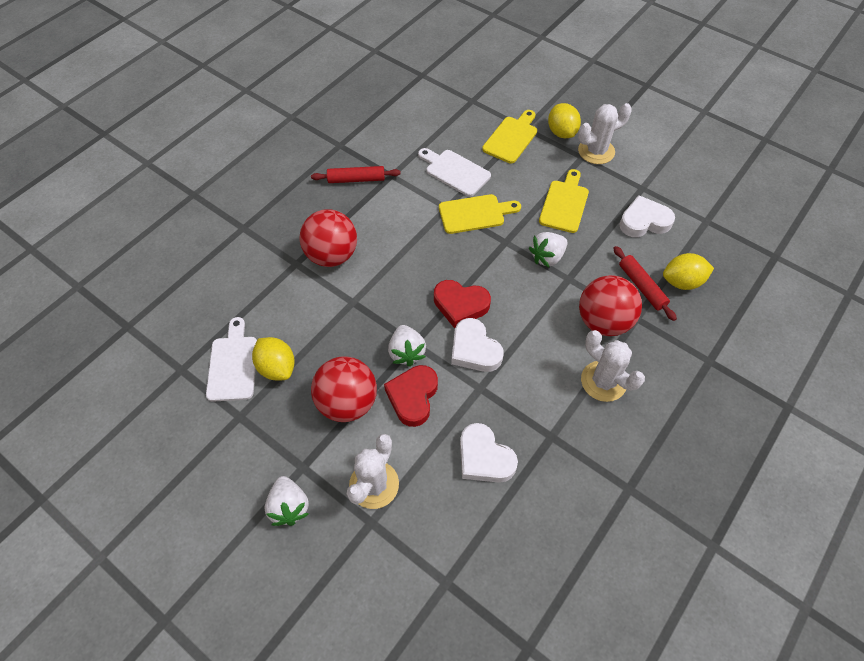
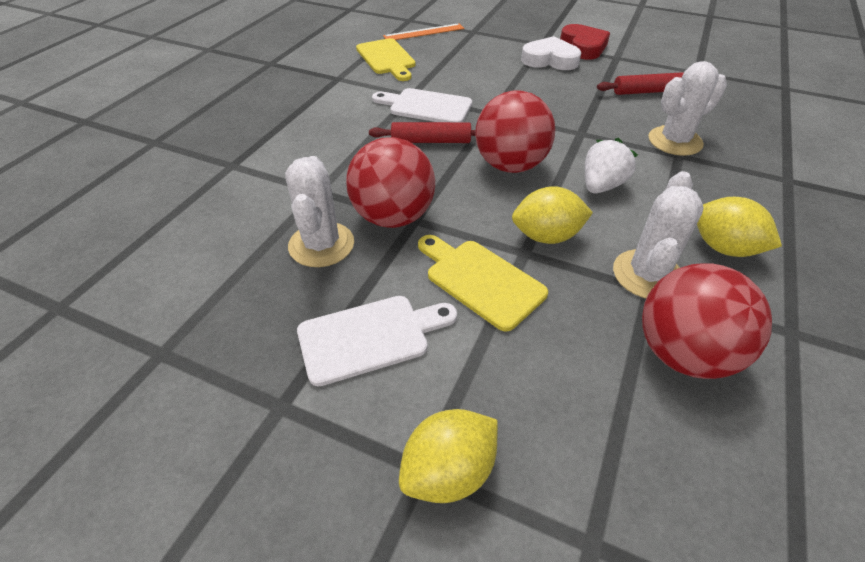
orange ruler: 0 -> 1
red heart: 2 -> 1
white heart: 3 -> 1
white strawberry: 3 -> 1
yellow cutting board: 3 -> 2

